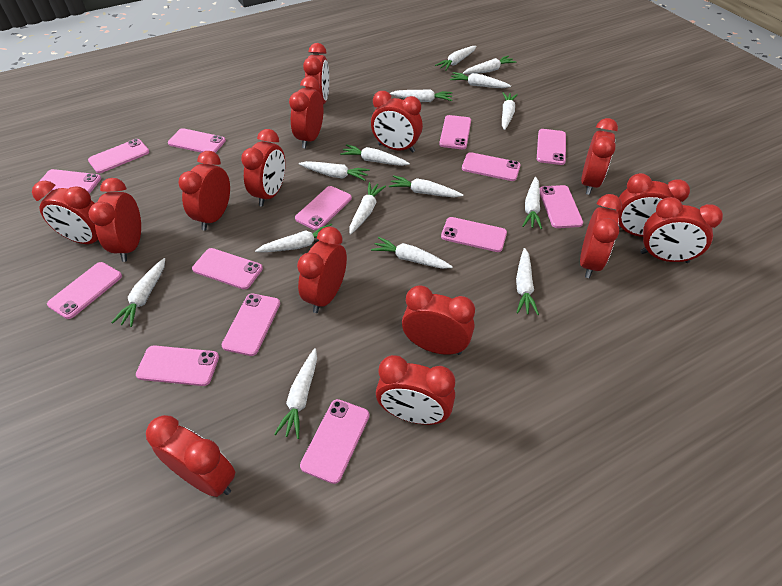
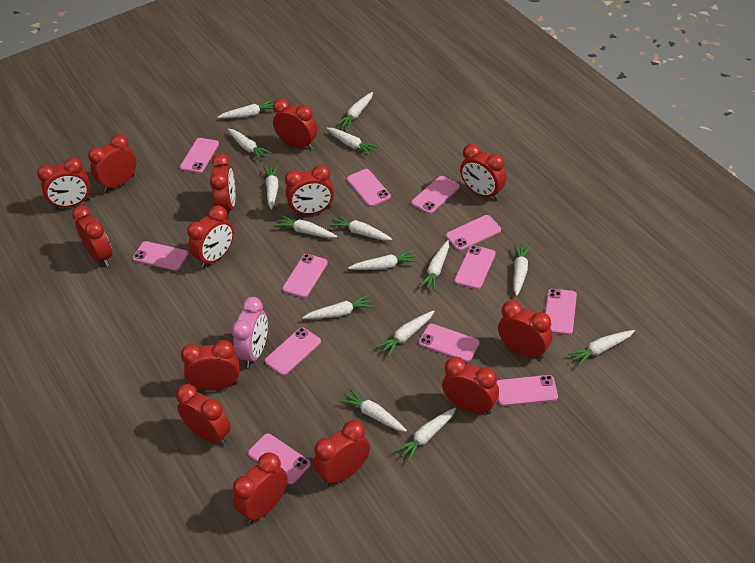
pink clock: 0 -> 1
pink phone: 14 -> 12
red clock: 15 -> 14

